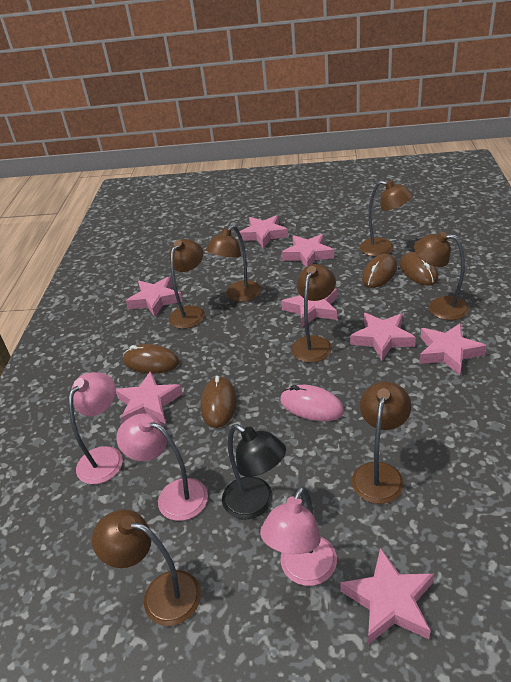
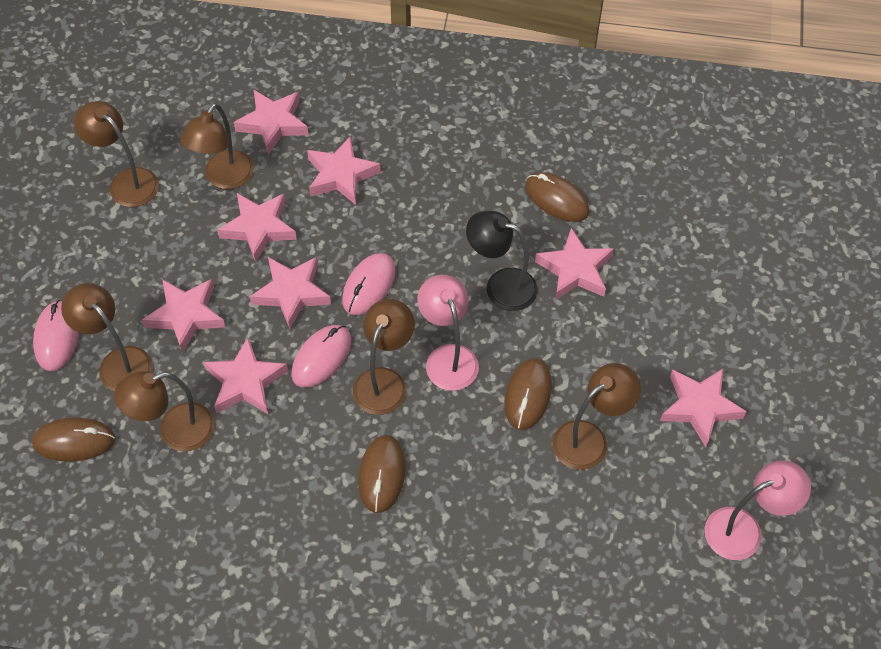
brown lamp: 7 -> 6
pink lamp: 3 -> 2
pink mouse: 1 -> 3

